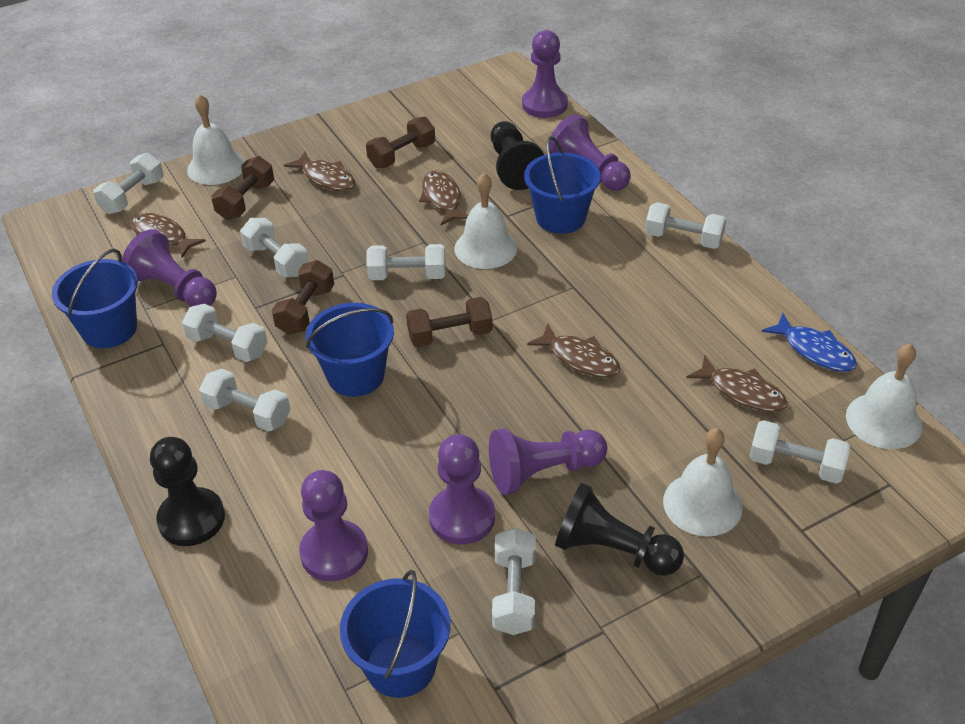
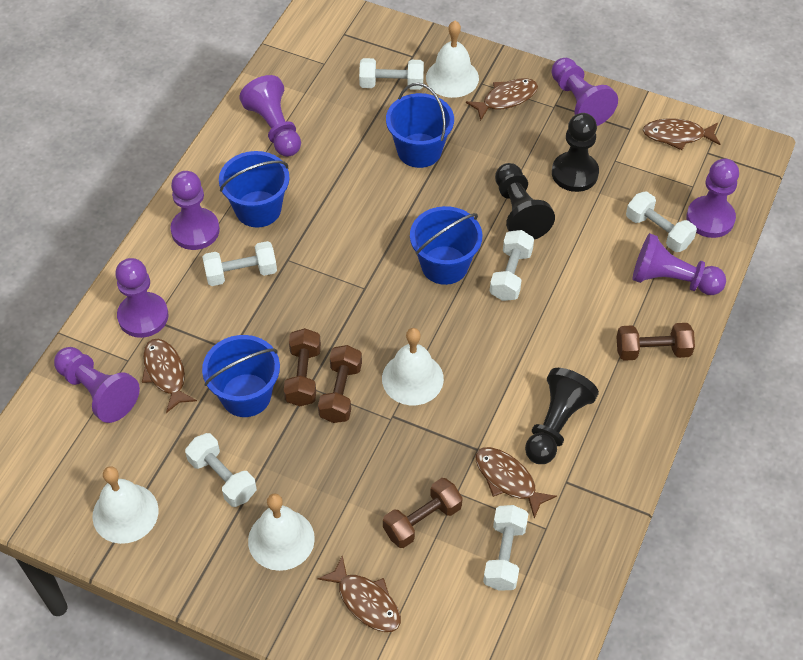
blue fish: 1 -> 0
purple pawn: 6 -> 7
white dumbbell: 8 -> 6

